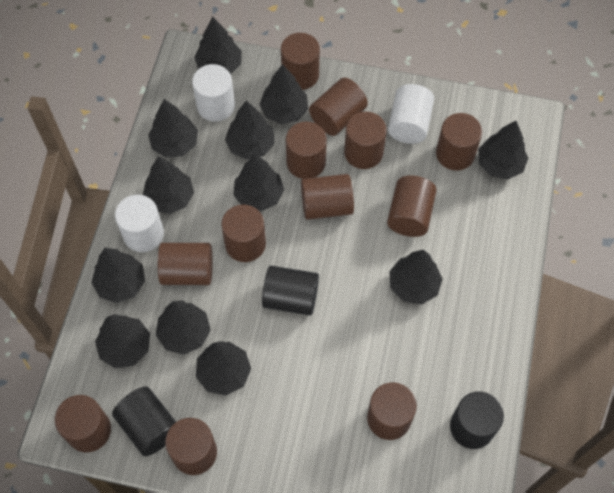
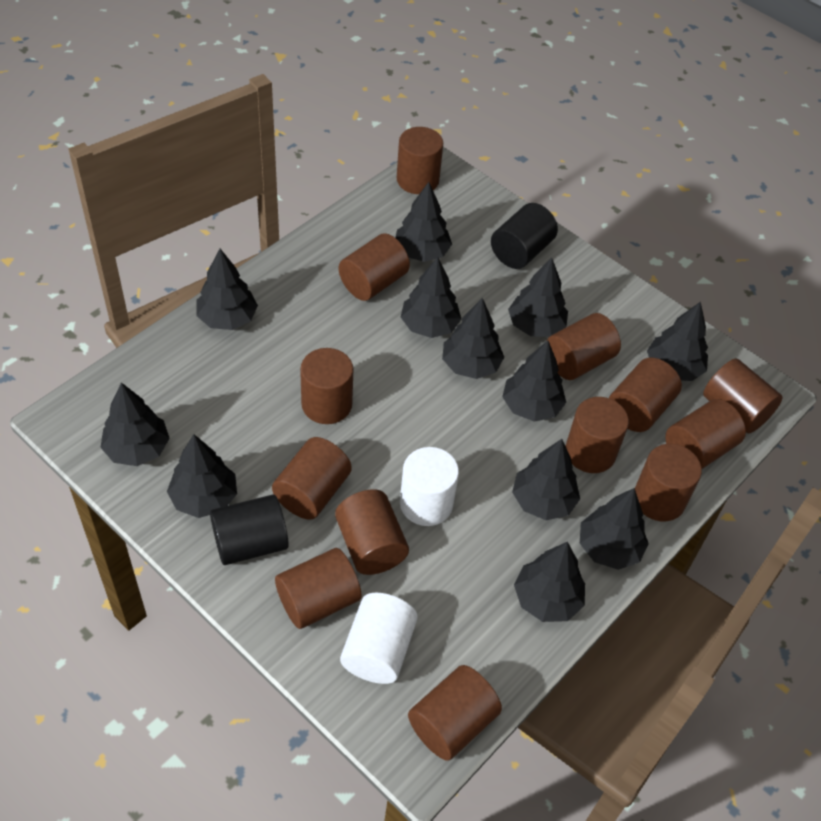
black cylinder: 3 -> 2
brown cylinder: 12 -> 13
white cylinder: 3 -> 2

